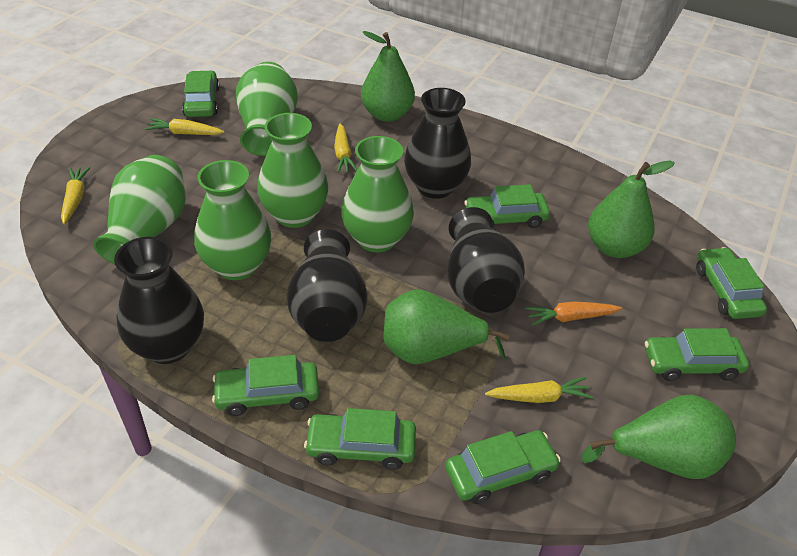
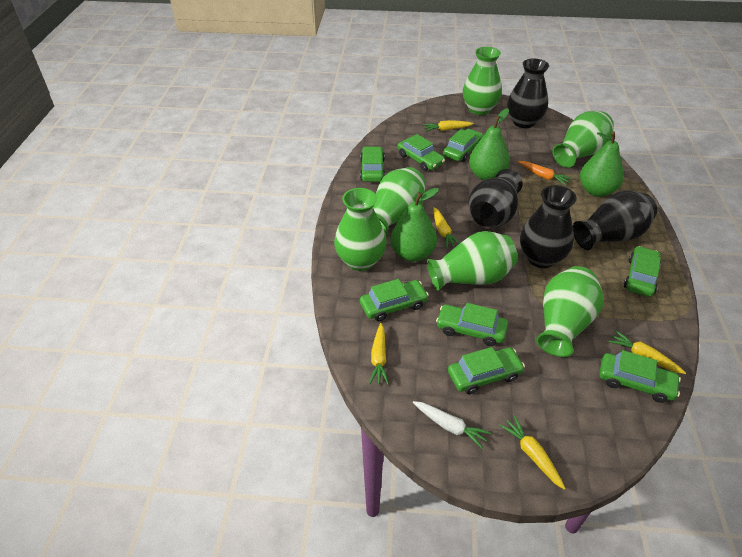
green car: 7 -> 8
green pear: 4 -> 3
green vase: 5 -> 6
white carrot: 0 -> 1
yellow carrot: 4 -> 5

